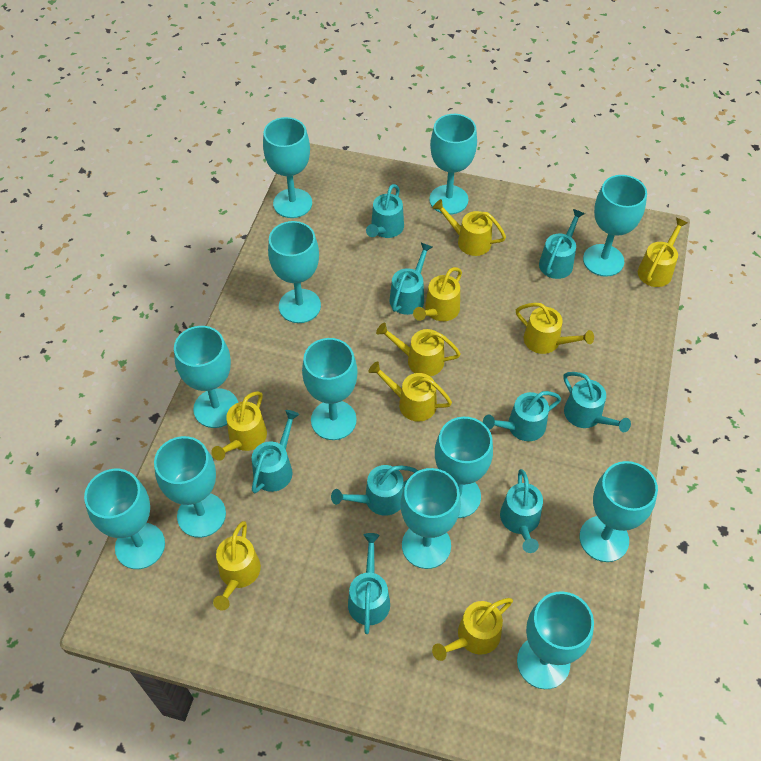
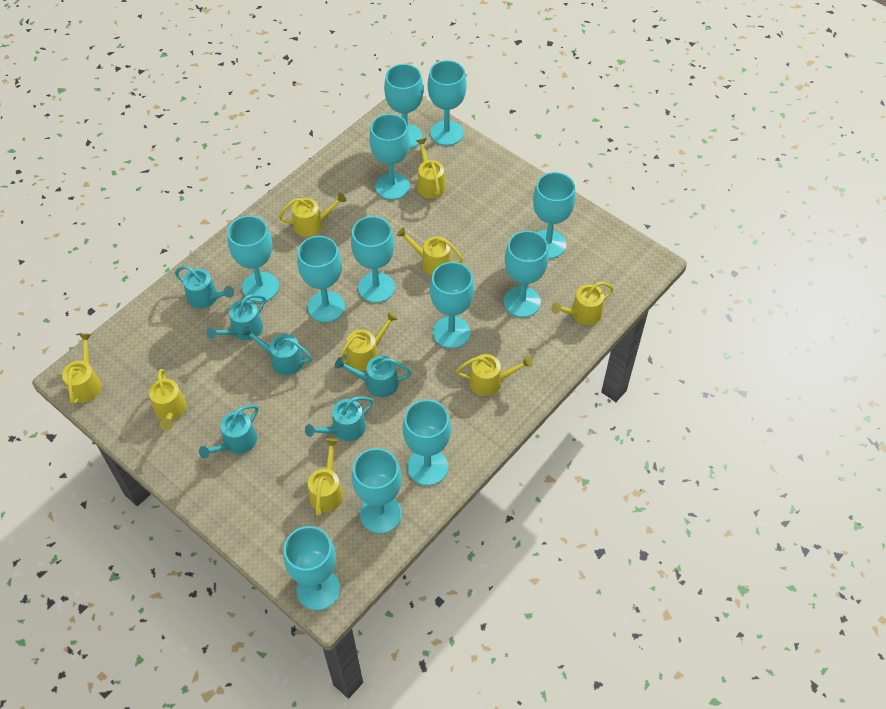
turquoise watering can: 9 -> 6

